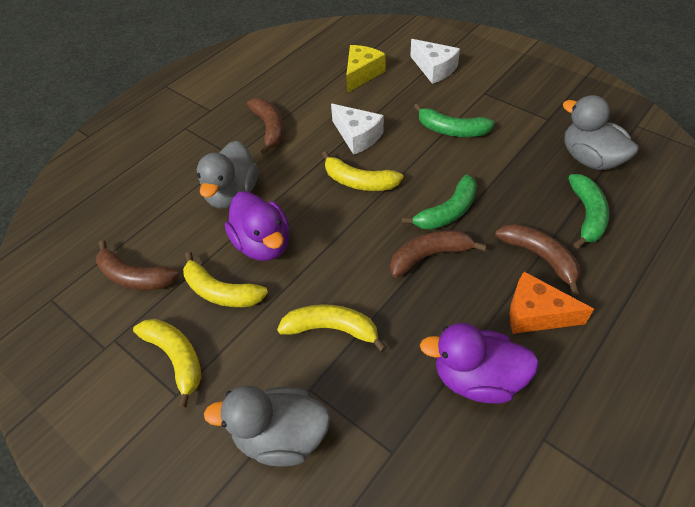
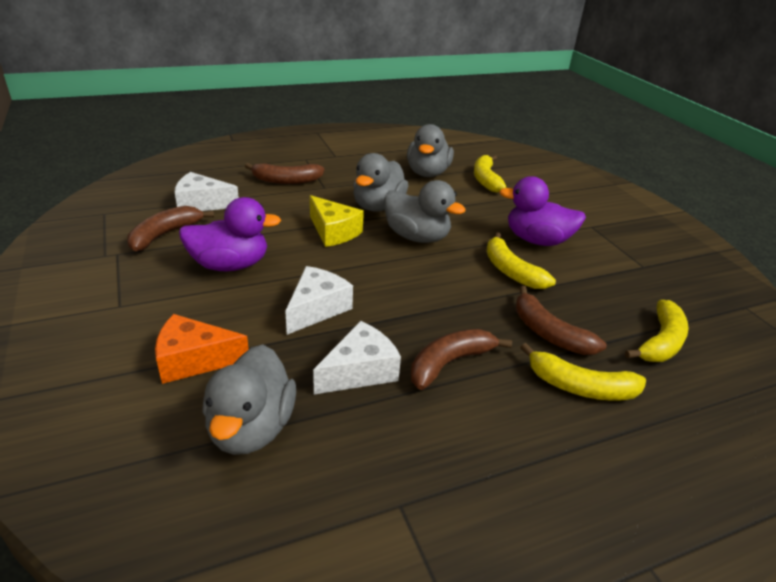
green banana: 3 -> 0
grey duck: 3 -> 4
white cheese: 2 -> 3

